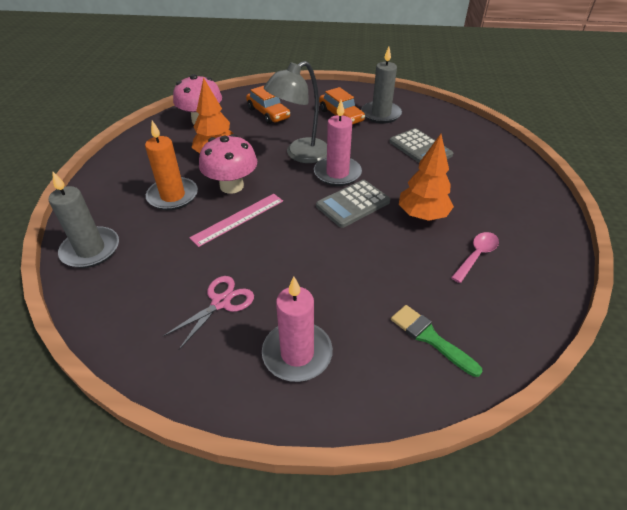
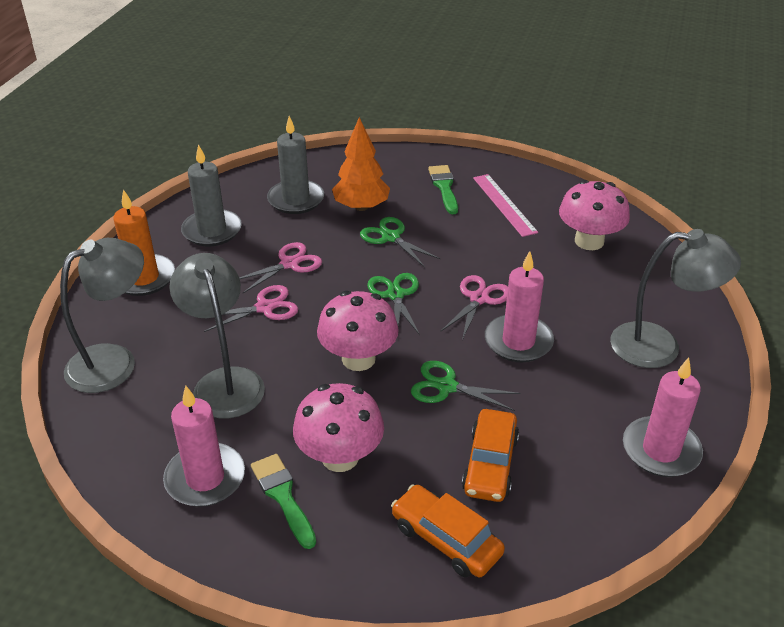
green brush: 1 -> 2
green scissors: 0 -> 3
grey calculator: 2 -> 0
grey lamp: 1 -> 3
orange tree: 2 -> 1
pink candle: 2 -> 3
pink mushroom: 2 -> 3
pink scissors: 1 -> 3
pink spoon: 1 -> 0

